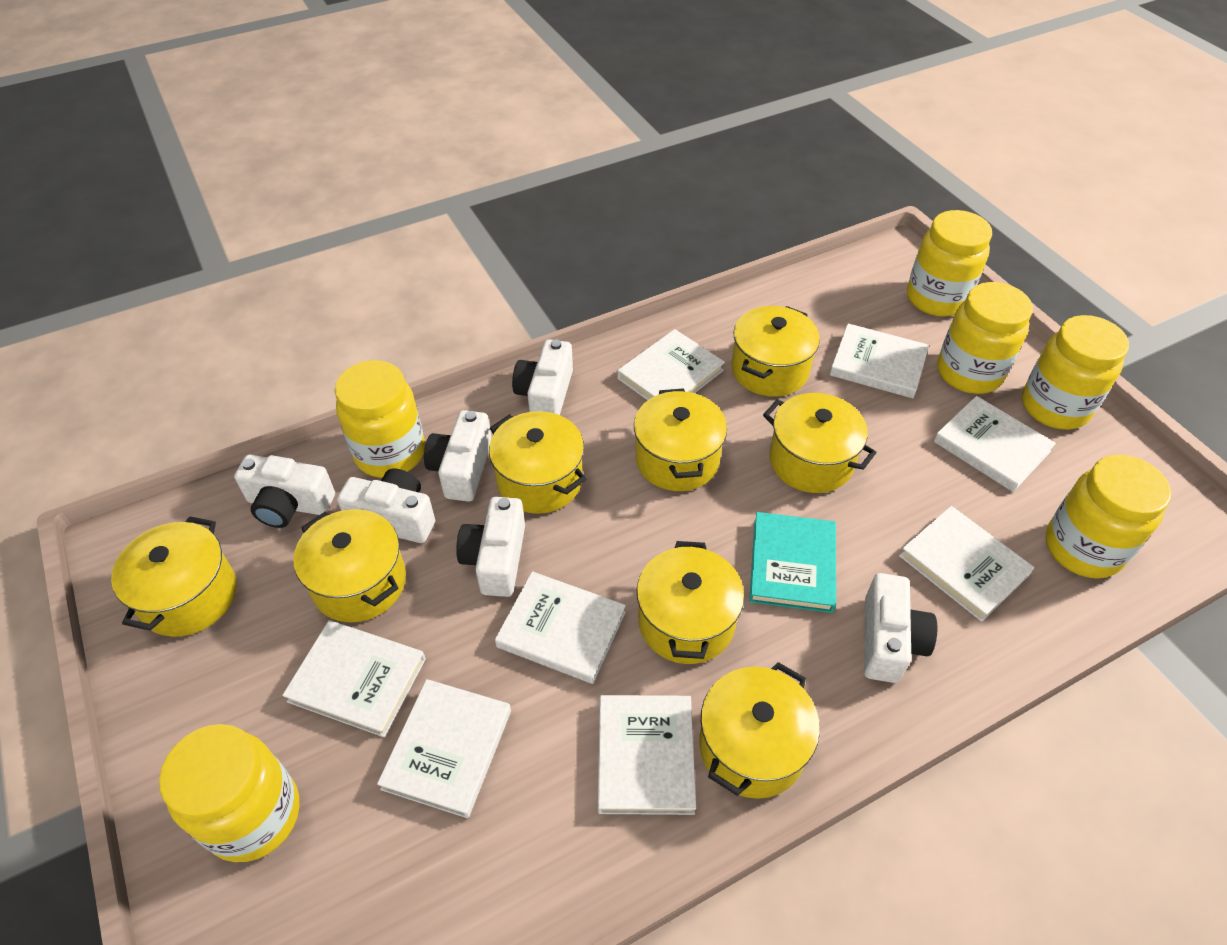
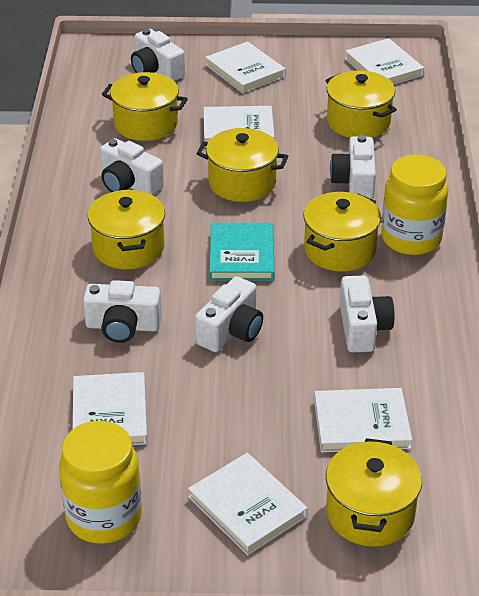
white book: 8 -> 6
yellow jar: 6 -> 2
yellow pot: 8 -> 6

